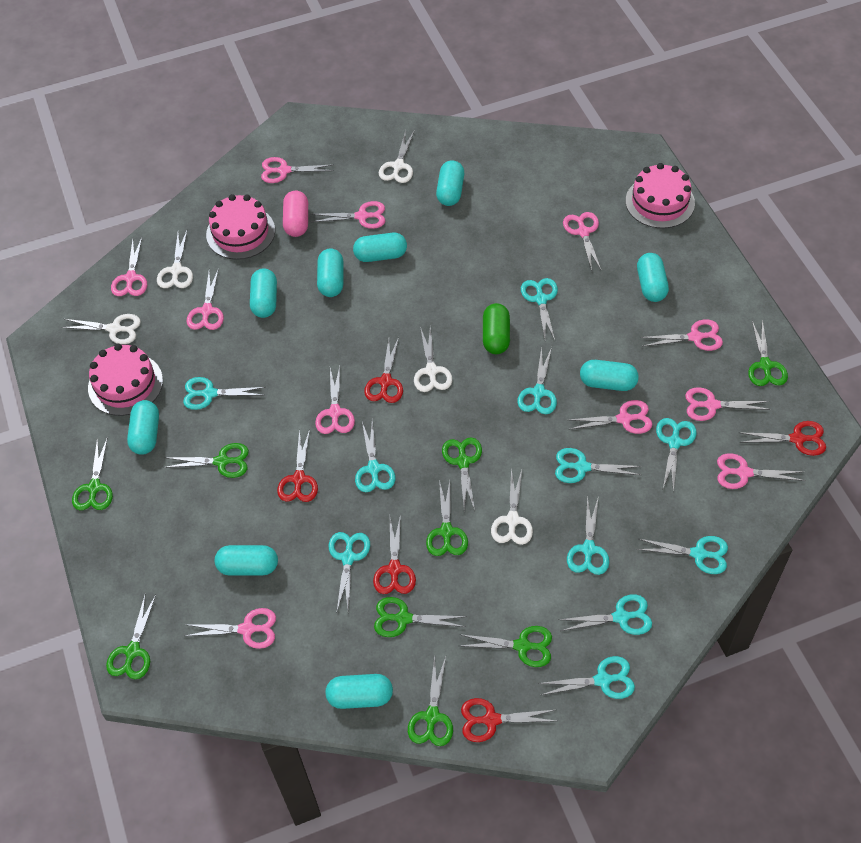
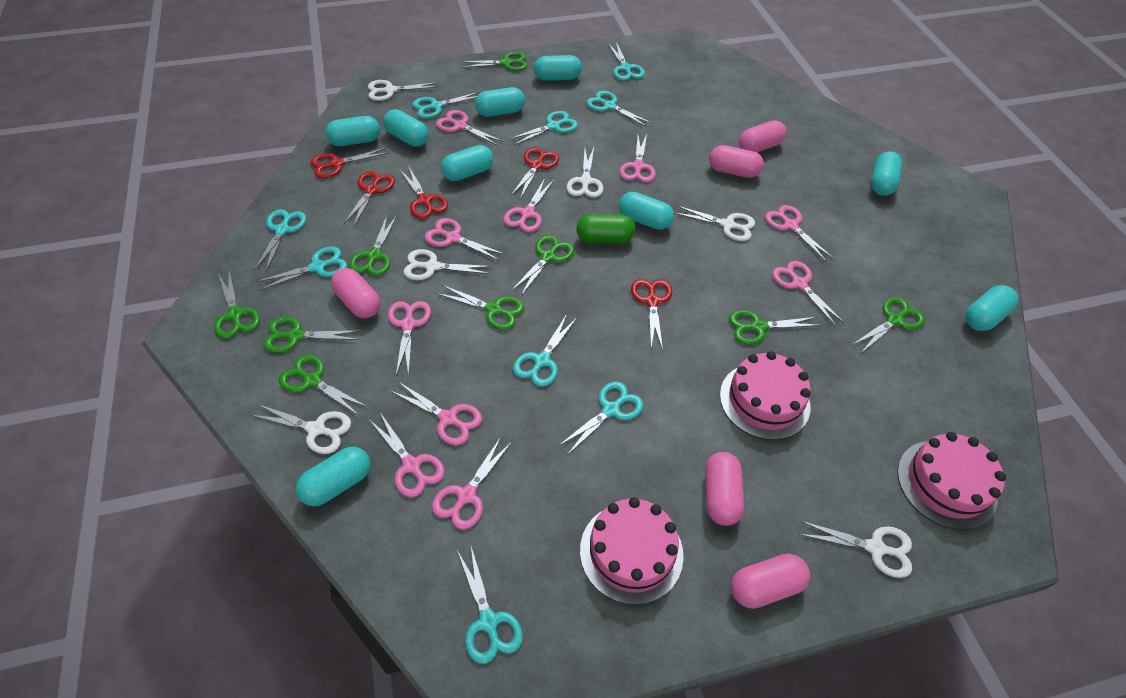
pink capsule: 1 -> 5
pink scissors: 11 -> 10
turquoise scissors: 11 -> 9
white scissors: 5 -> 6

